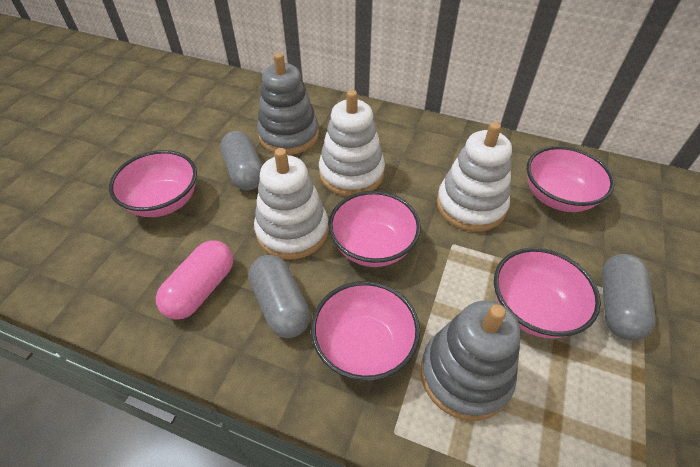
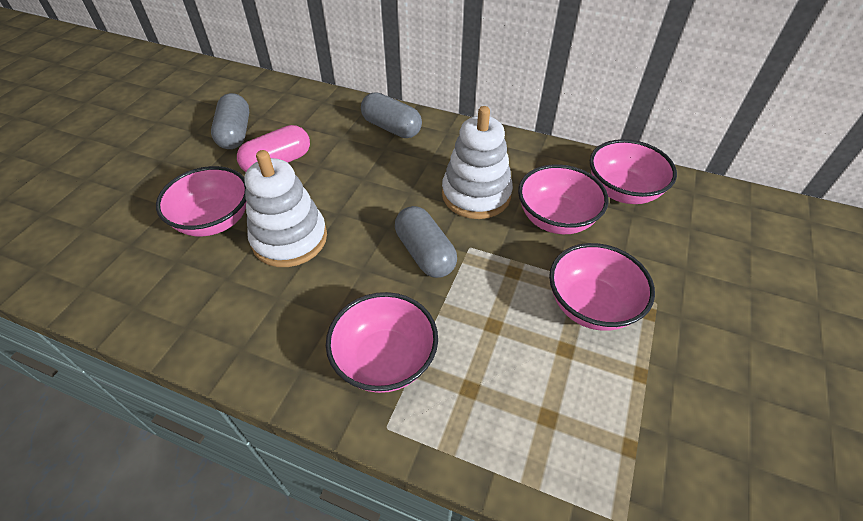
grey stacking toy: 2 -> 0
white stacking toy: 3 -> 2

